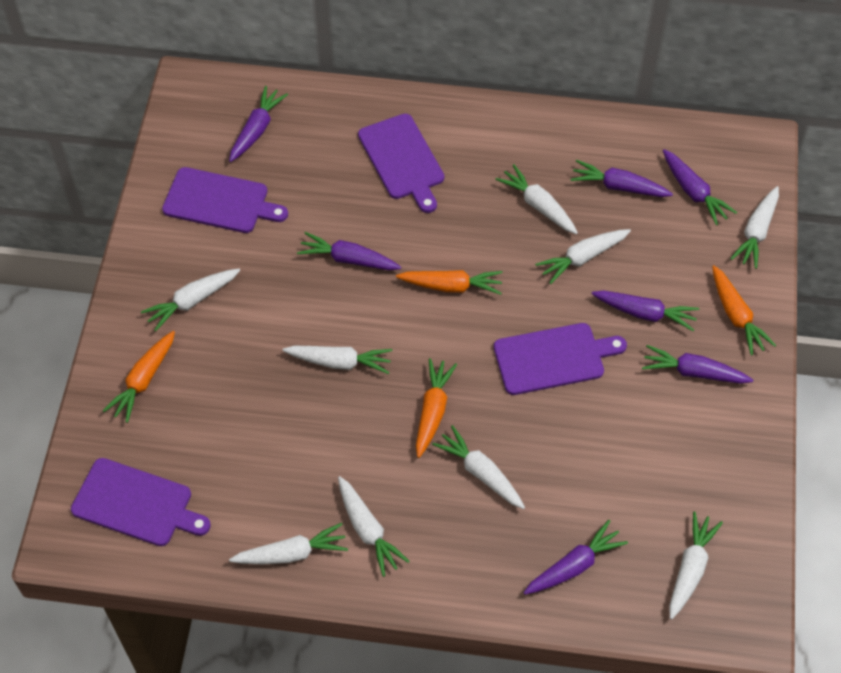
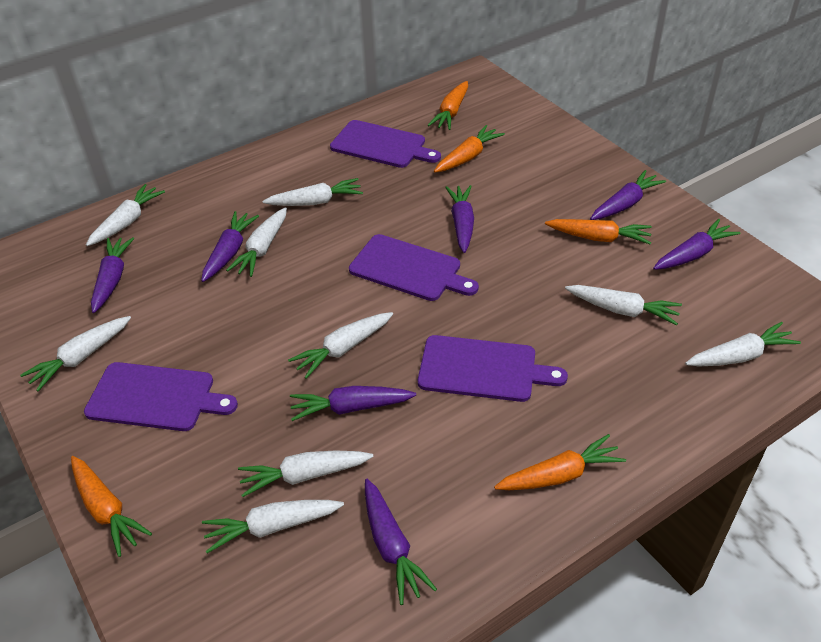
orange carrot: 4 -> 5

